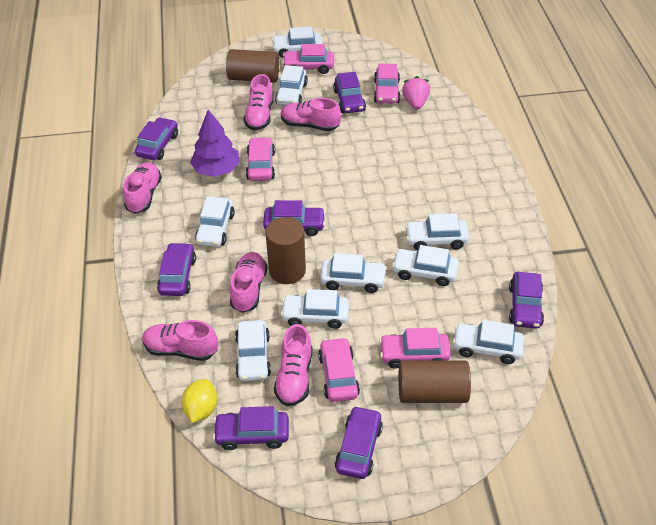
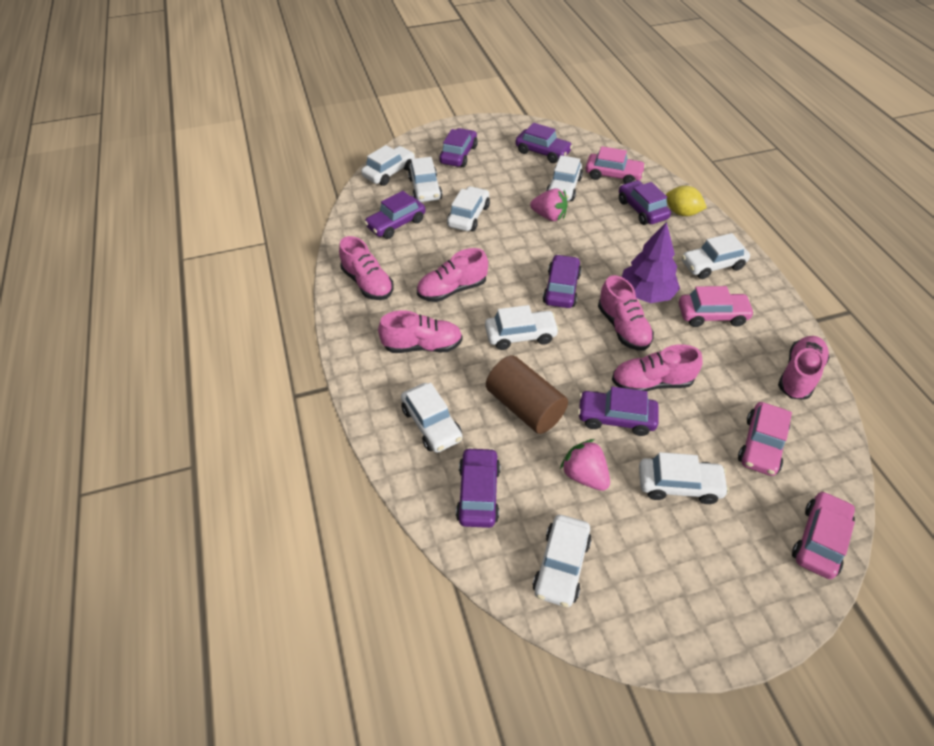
brown cylinder: 3 -> 1
pink car: 5 -> 4
pink strawberry: 1 -> 2

